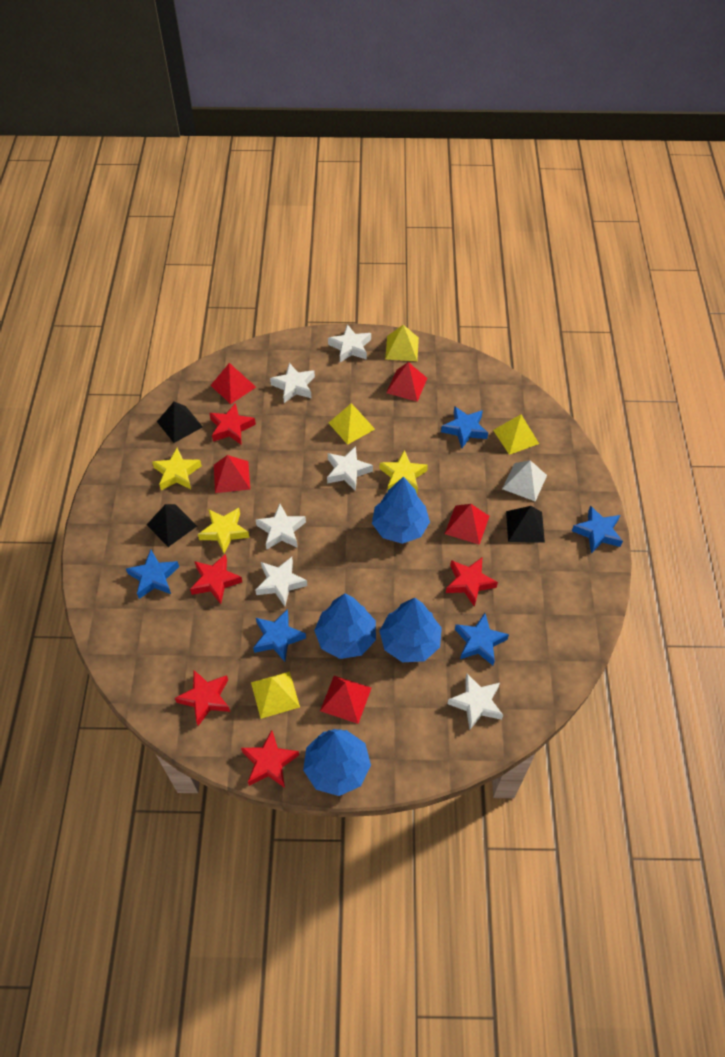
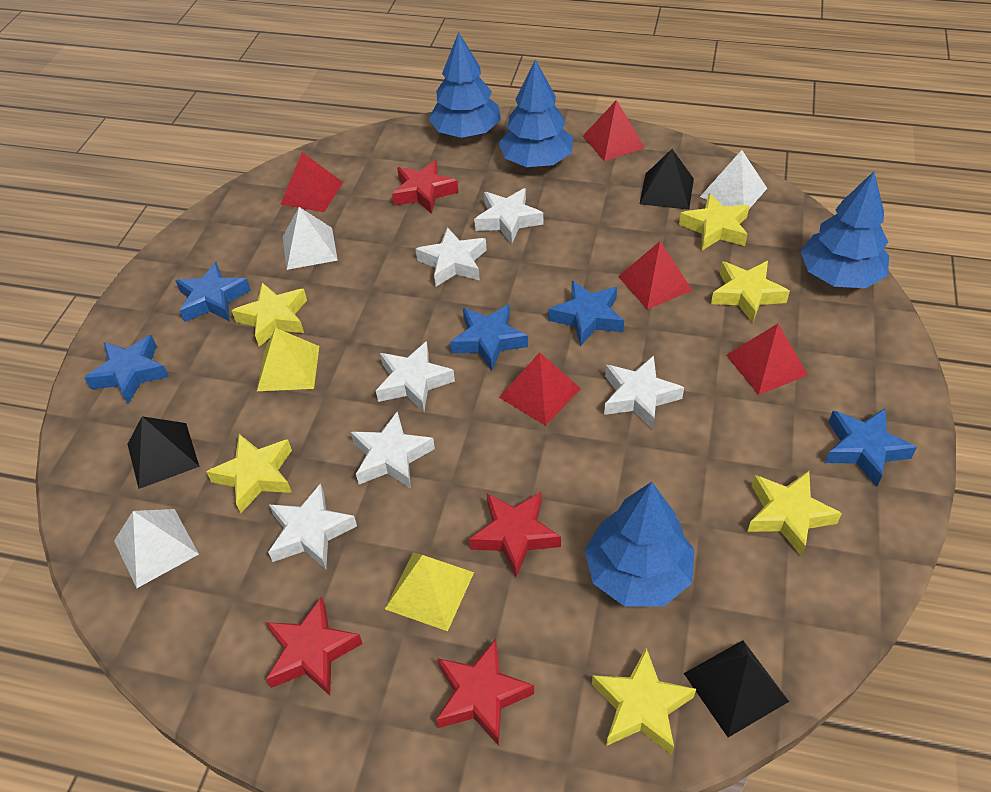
red star: 5 -> 4
white pyramid: 1 -> 3
yellow pyramid: 4 -> 2
yellow star: 3 -> 6

